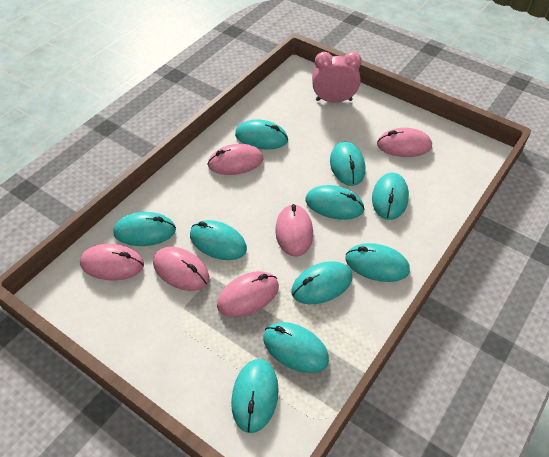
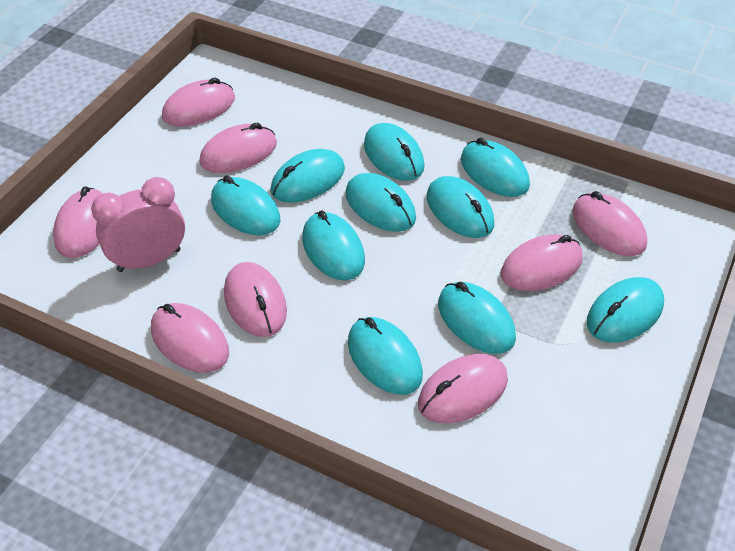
pink mouse: 6 -> 8

